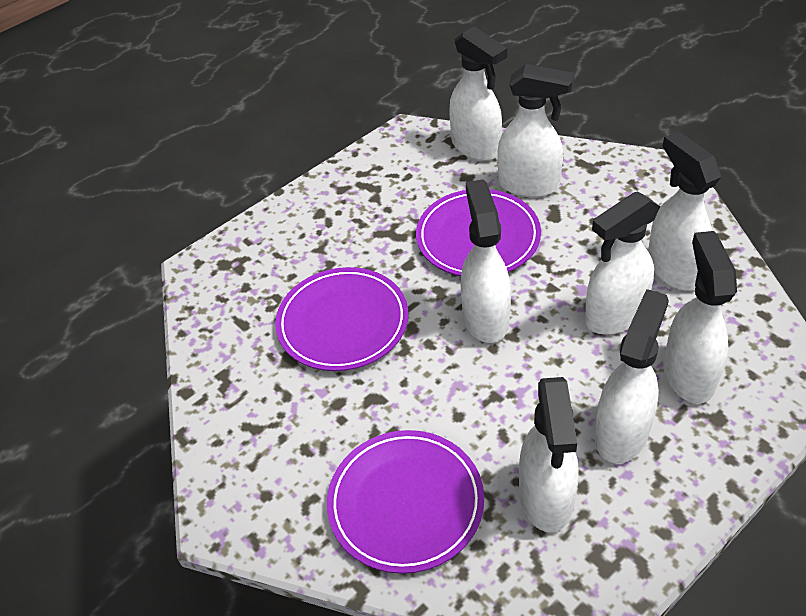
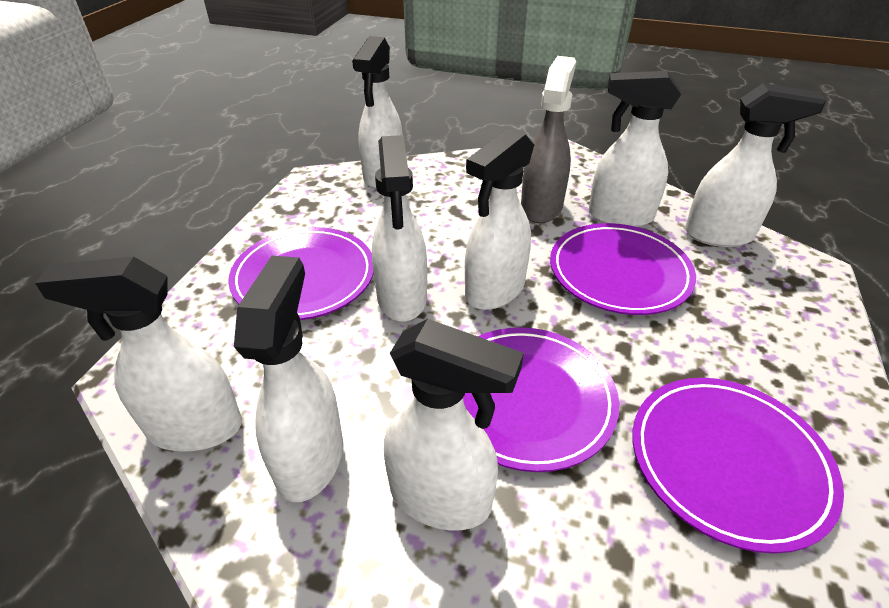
grey spray bottle: 0 -> 1
purple plate: 3 -> 4

